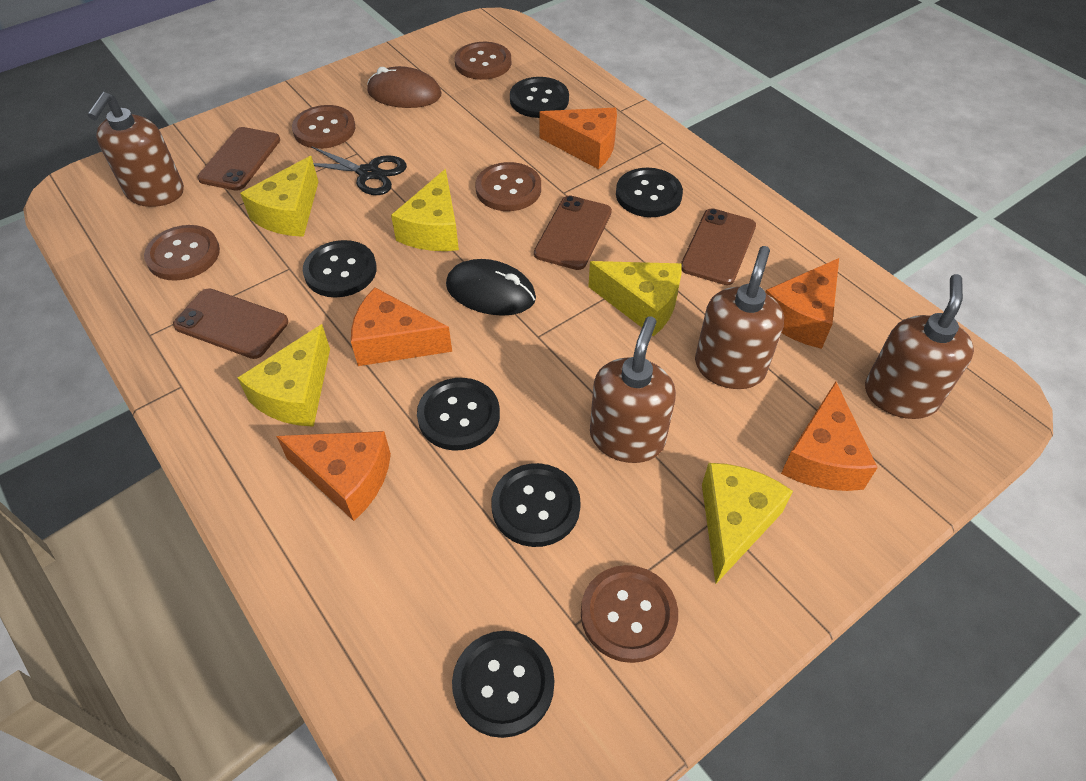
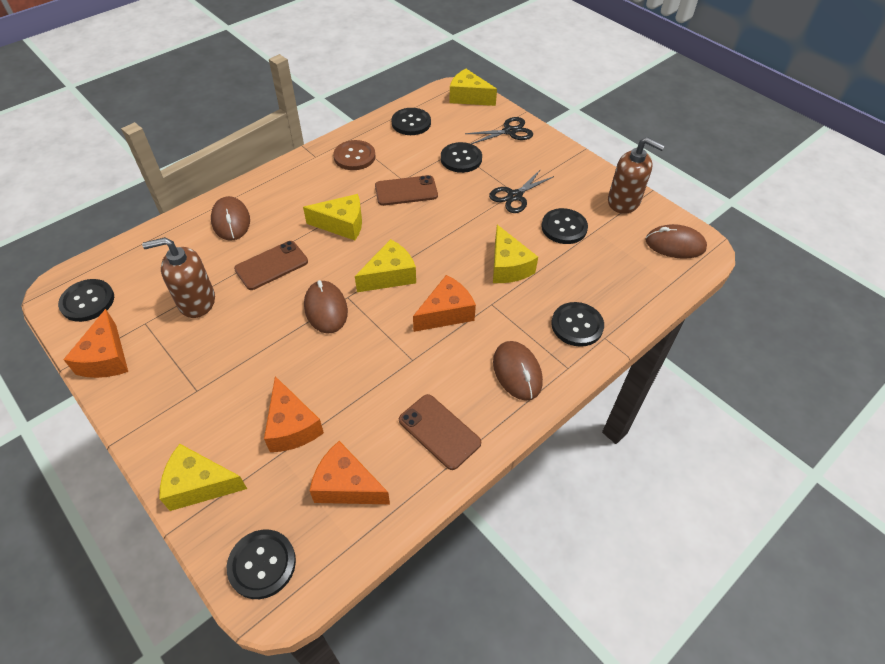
black mouse: 1 -> 0
black scissors: 1 -> 2
brown button: 5 -> 1
brown mouse: 1 -> 4
brown phone: 4 -> 3
brown soap dispenser: 4 -> 2
orange cheese: 5 -> 4

